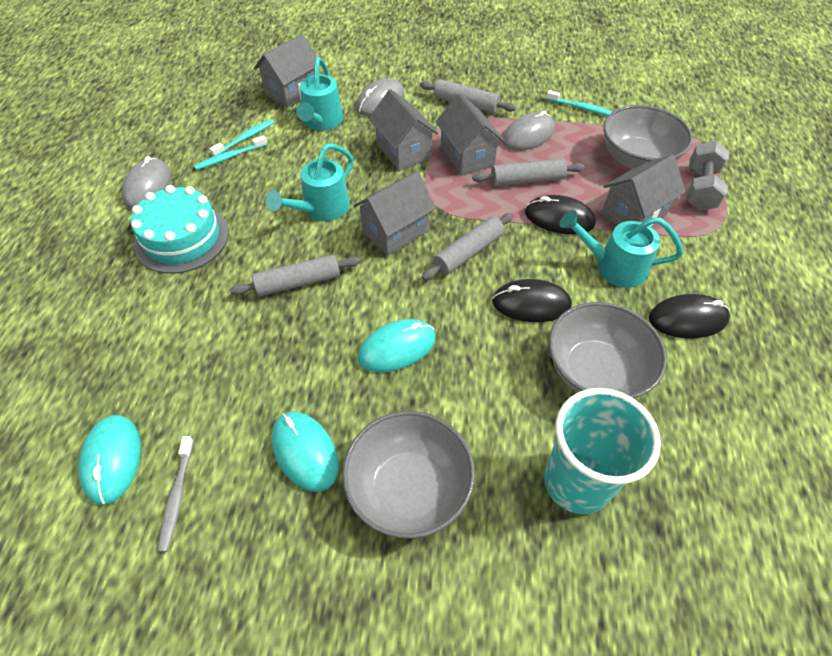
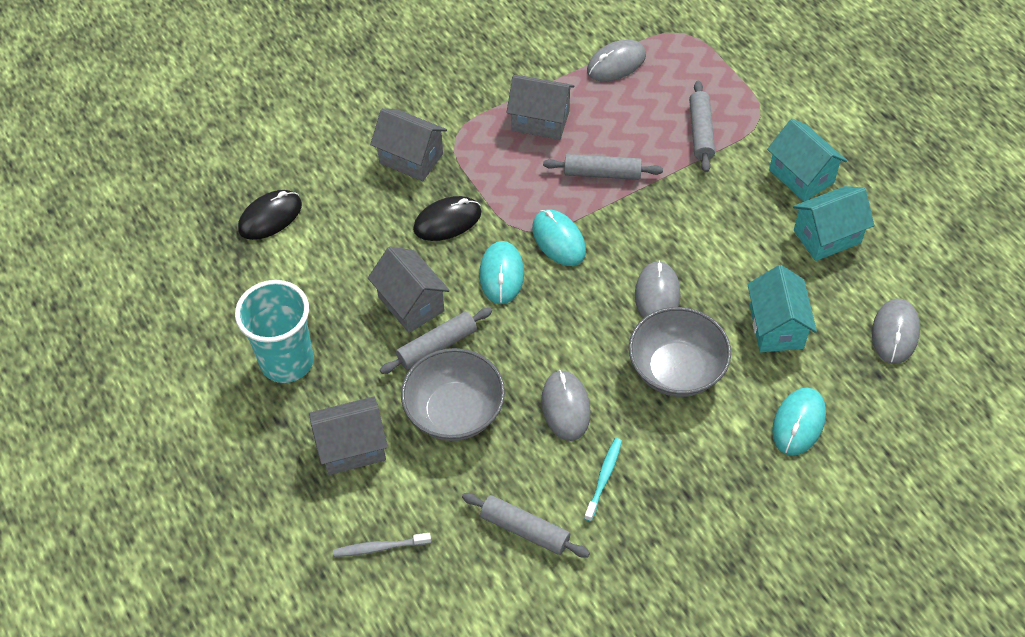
black mouse: 3 -> 2
grey bowl: 3 -> 2
grey dumbbell: 1 -> 0
grey house: 5 -> 4
grey mouse: 3 -> 4
turquoise cake: 1 -> 0
turquoise house: 0 -> 3
turquoise toothbrush: 3 -> 1
turquoise watering can: 3 -> 0

